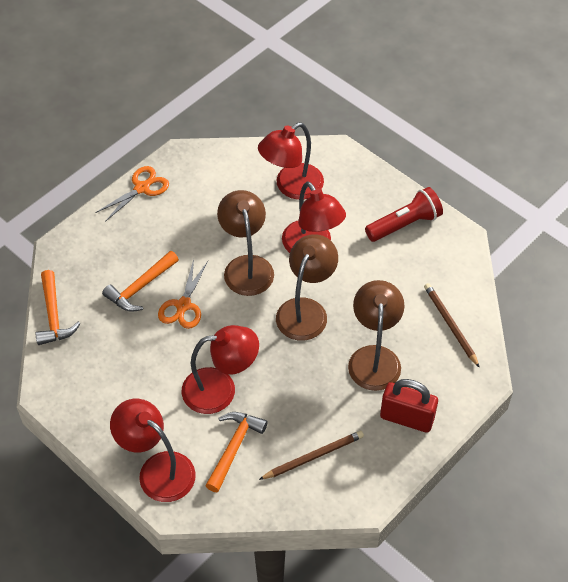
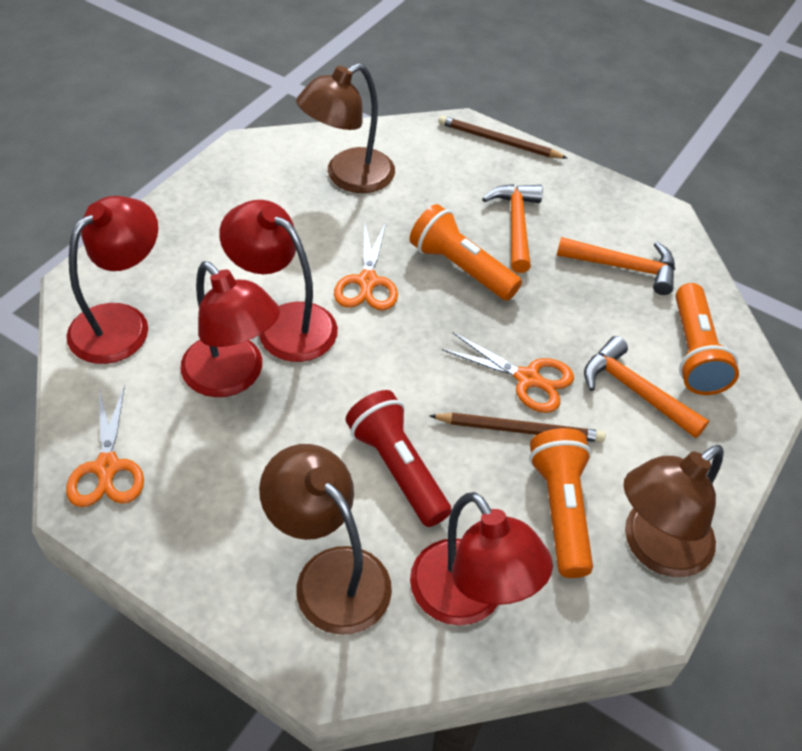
orange flashlight: 0 -> 3
orange scissors: 2 -> 3
red padlock: 1 -> 0

